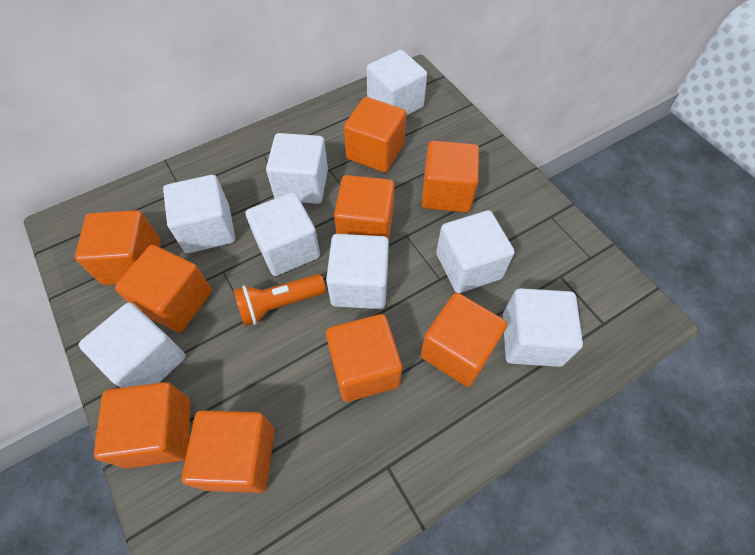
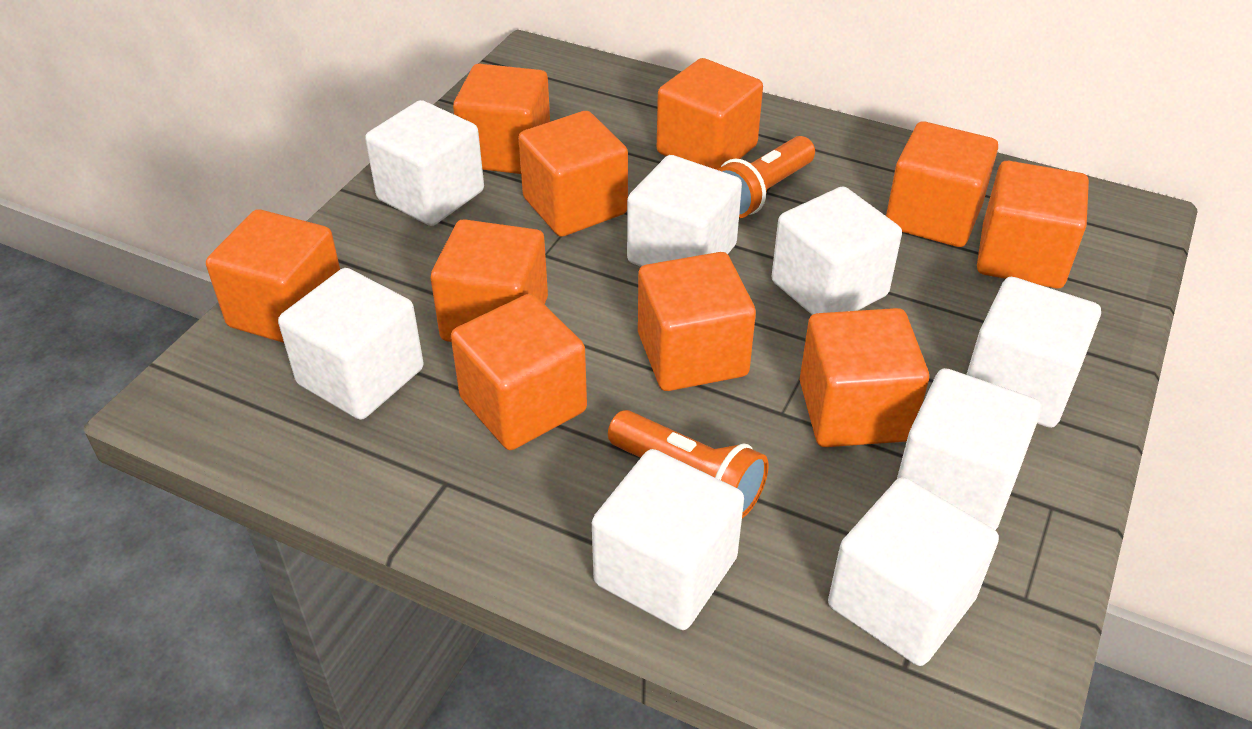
orange cube: 9 -> 10
orange flashlight: 1 -> 2

